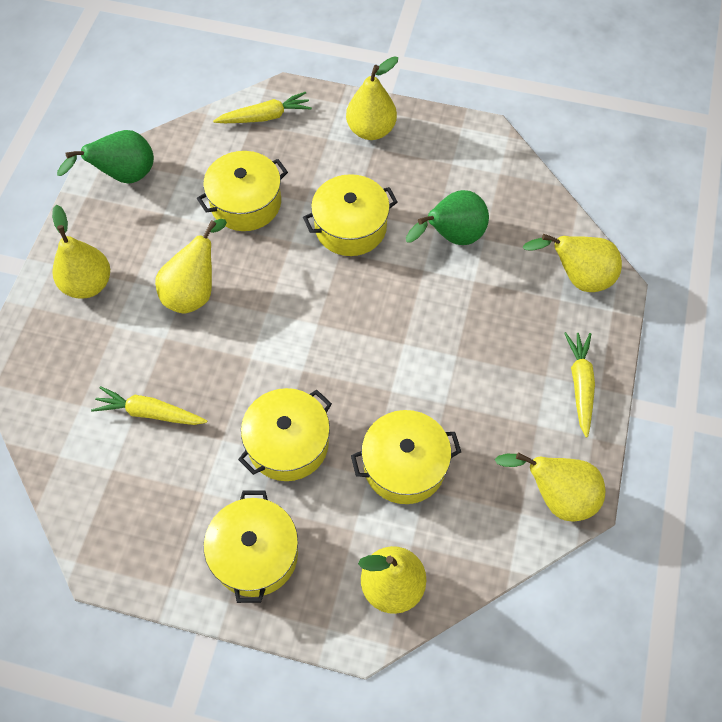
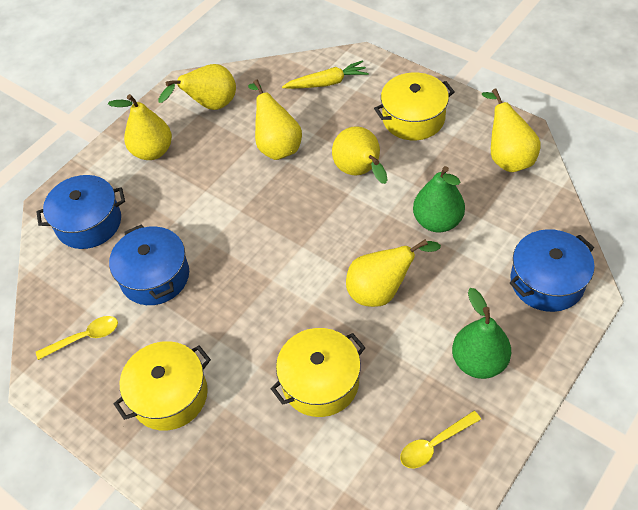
blue pot: 0 -> 3
yellow carrot: 3 -> 1
yellow pot: 5 -> 3
yellow spoon: 0 -> 2

